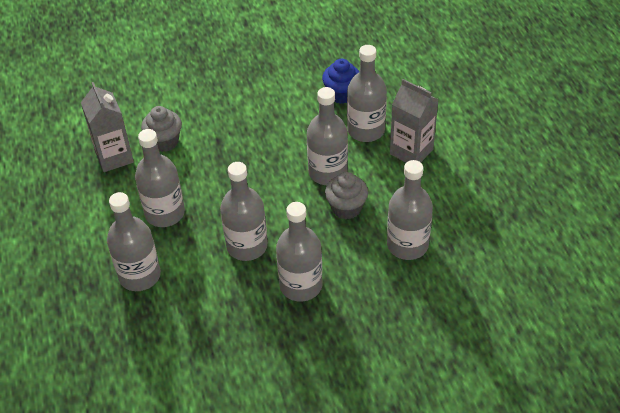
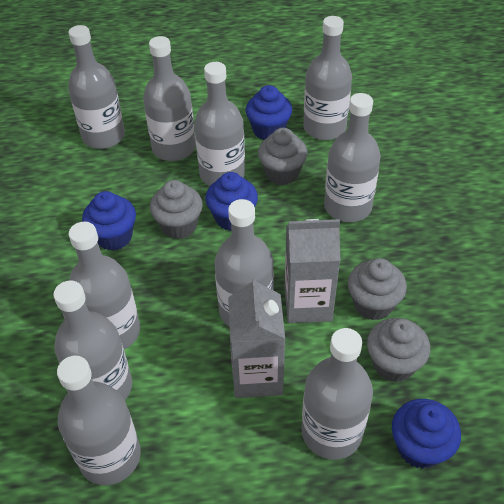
blue cupcake: 1 -> 4
grey bottle: 7 -> 10
grey cupcake: 2 -> 4

